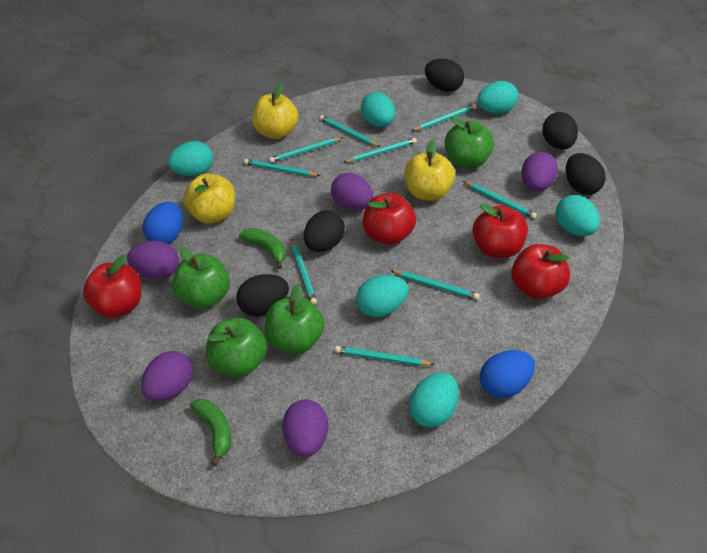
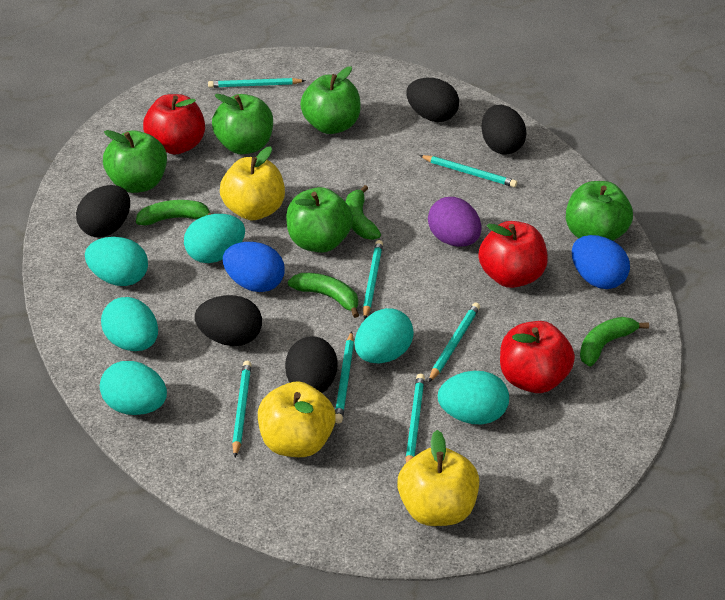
green apple: 4 -> 5
green banana: 2 -> 4
purple egg: 5 -> 1
red apple: 4 -> 3
turquoise pencil: 9 -> 7

